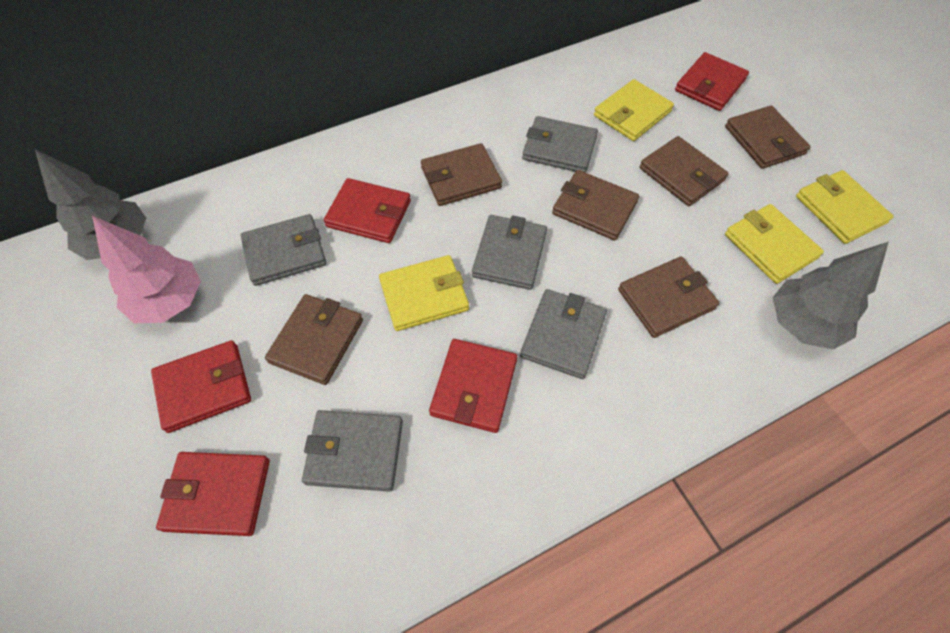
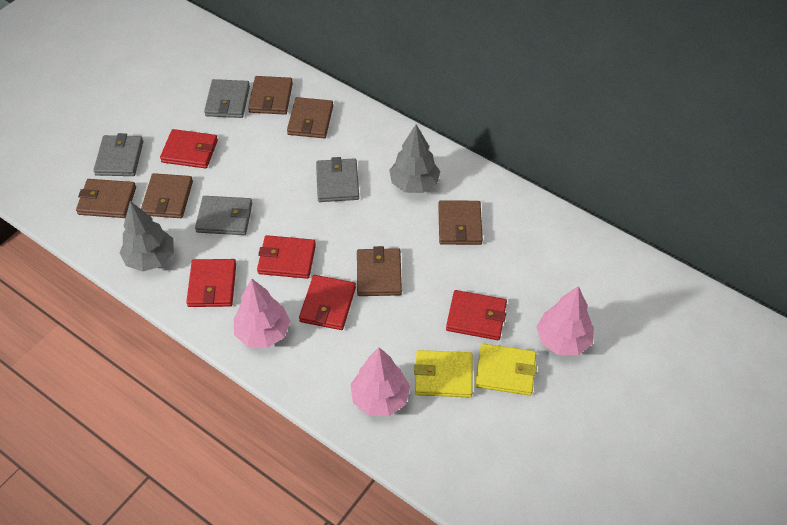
grey wallet: 5 -> 4
pink tree: 1 -> 3
yellow wallet: 4 -> 2

